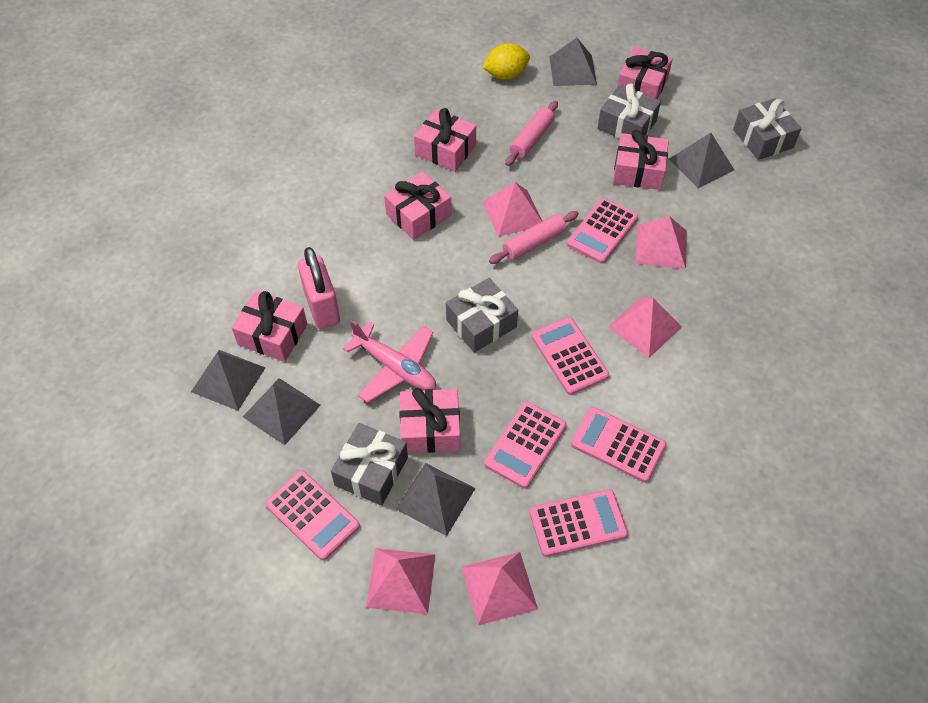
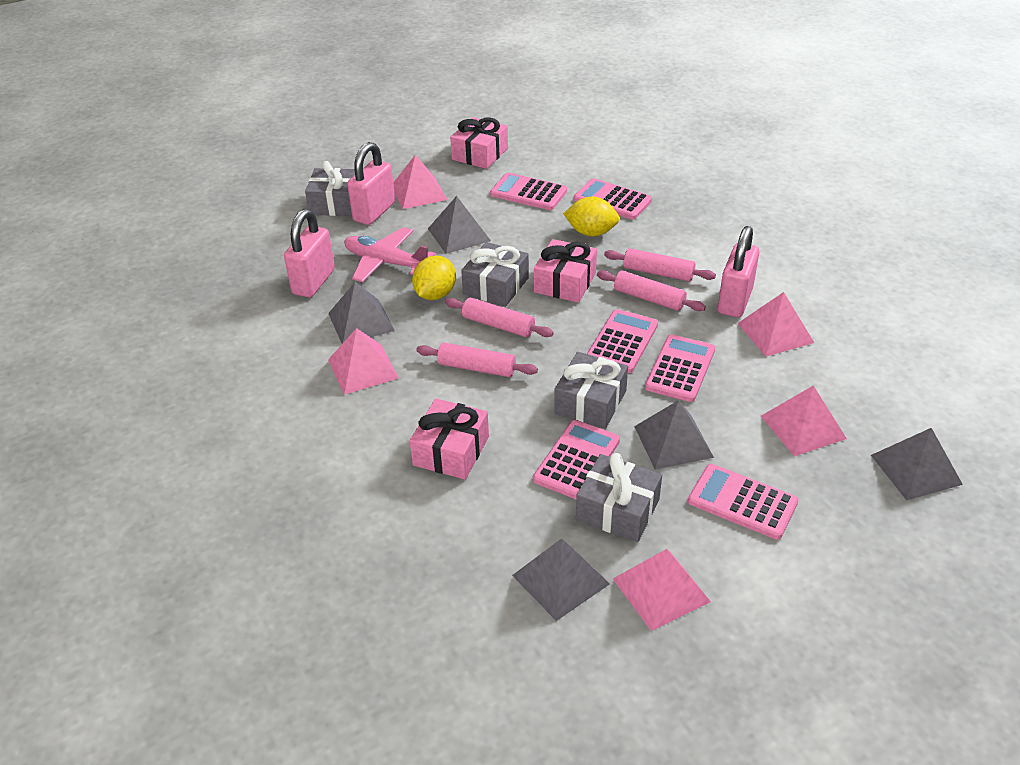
pink gift: 6 -> 3
pink padlock: 1 -> 3
pink rolling pin: 2 -> 4
yellow lemon: 1 -> 2

